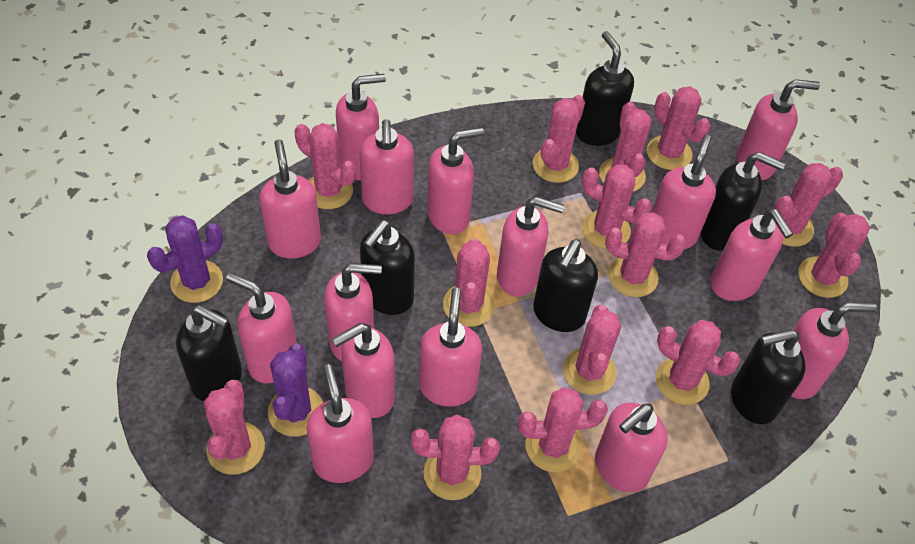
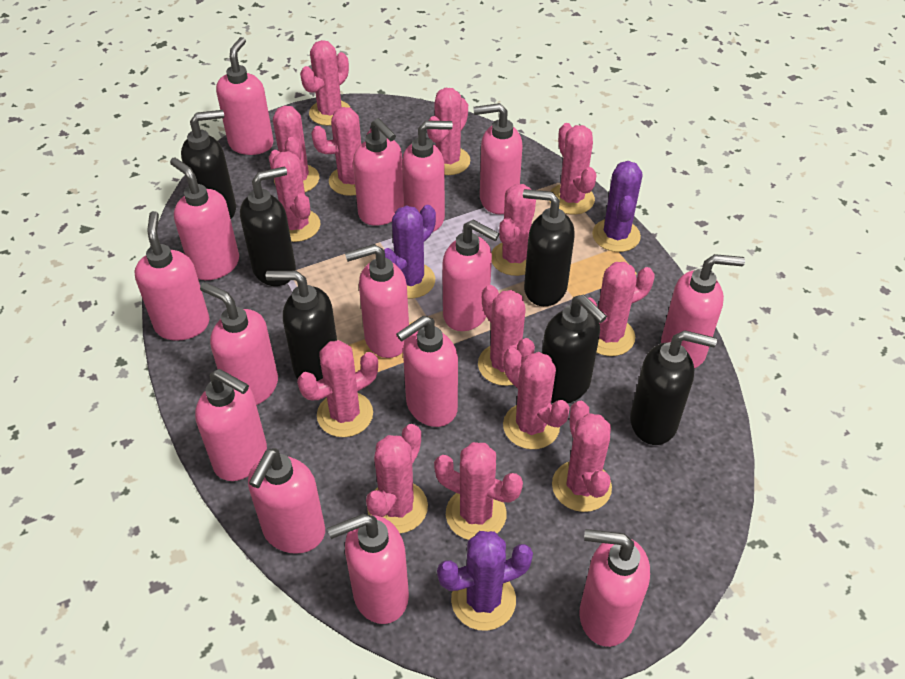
purple cactus: 2 -> 3

